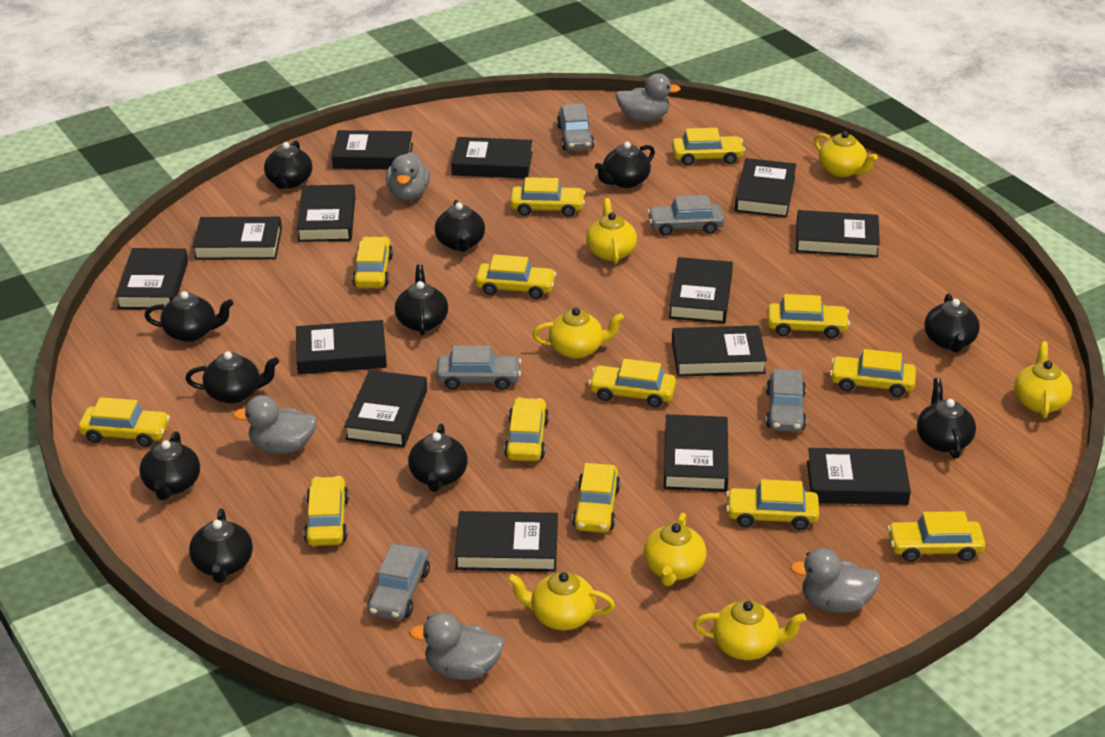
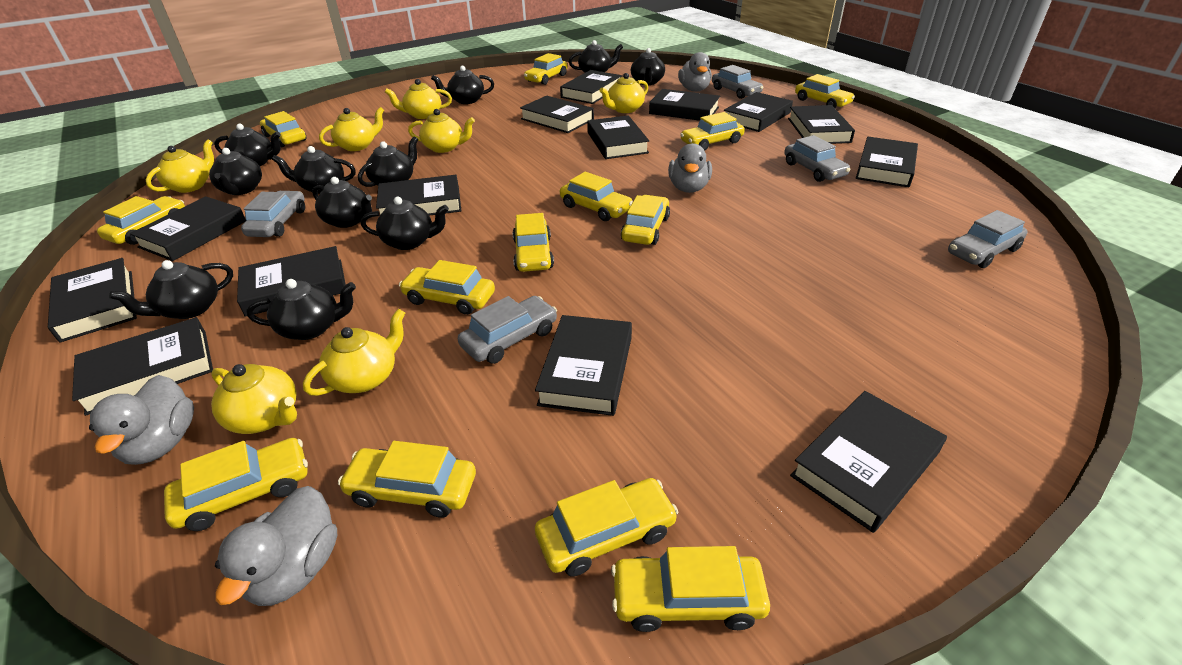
grey duck: 5 -> 4

